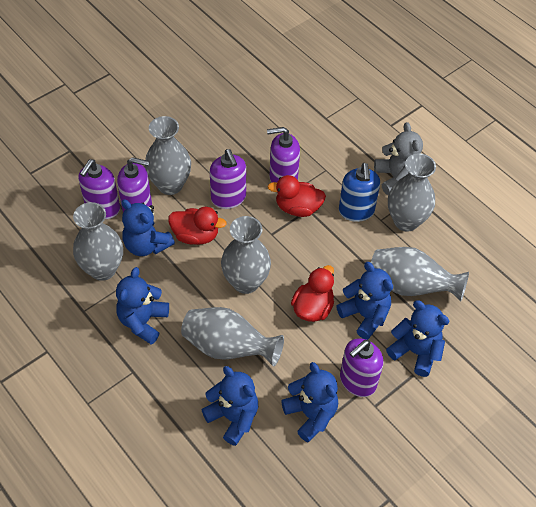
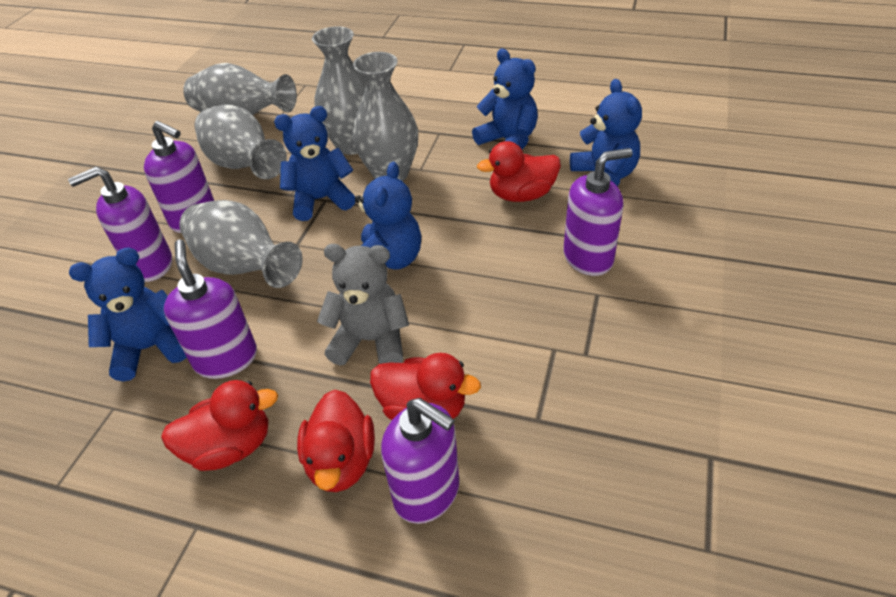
blue soap dispenser: 1 -> 0
blue teddy bear: 6 -> 5
grey vase: 6 -> 5
red duck: 3 -> 4

